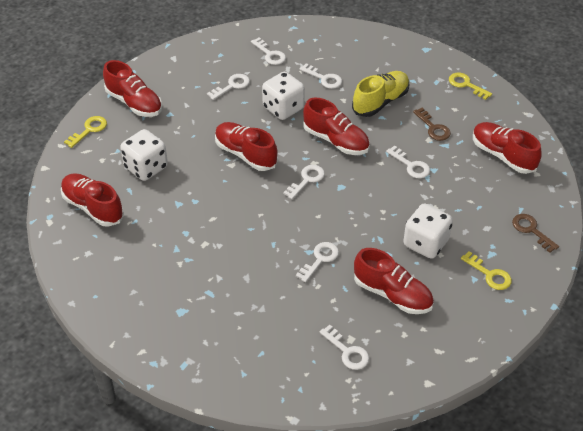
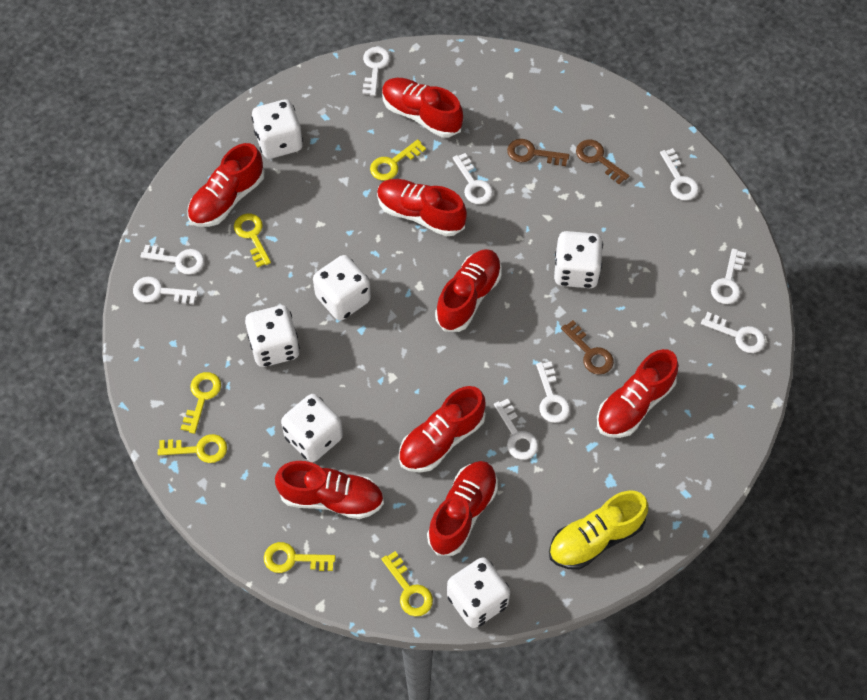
brown key: 2 -> 3
red shoe: 6 -> 8
white dice: 3 -> 6
white key: 7 -> 9
yellow key: 3 -> 6

